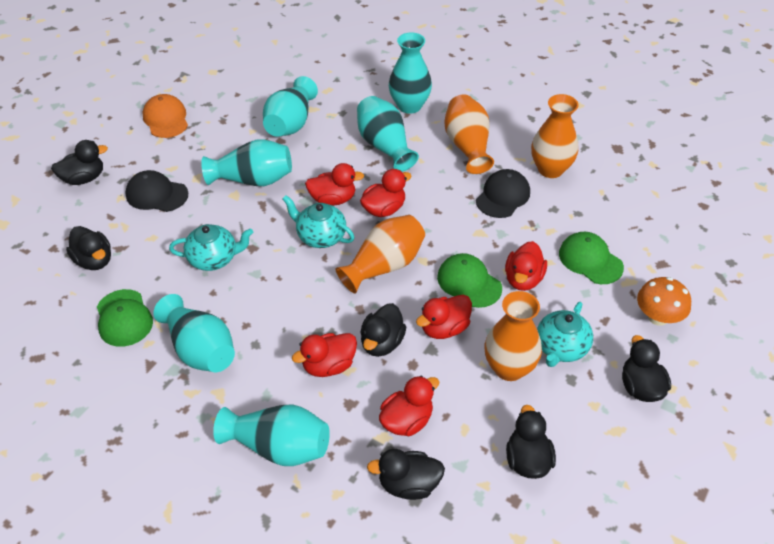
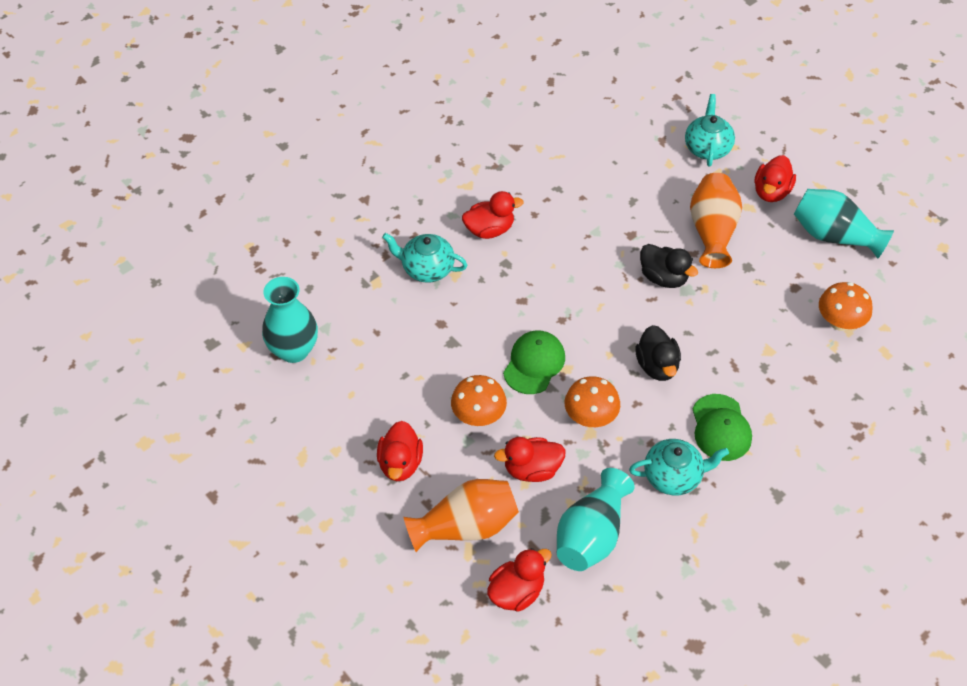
black cap: 2 -> 0
black duck: 6 -> 2
green cap: 3 -> 2
orange cap: 1 -> 0
orange mushroom: 1 -> 3
orange vase: 4 -> 2
red duck: 6 -> 5
turquoise vase: 6 -> 3

